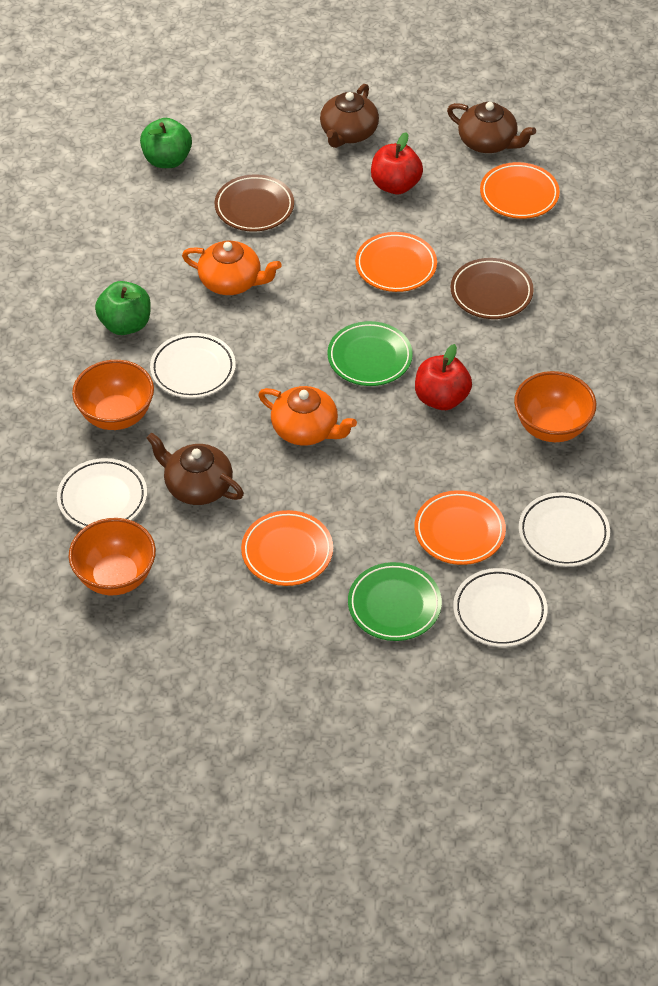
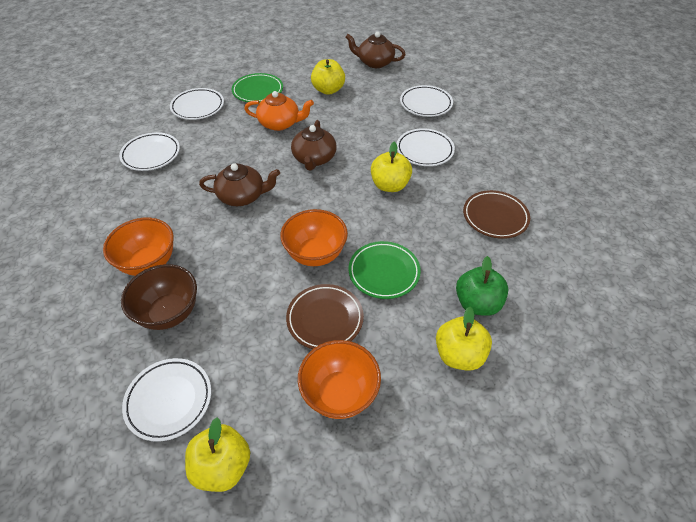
brown bowl: 0 -> 1
green apple: 2 -> 1
orange plate: 4 -> 0
orange teapot: 2 -> 1
red apple: 2 -> 0
white plate: 4 -> 5
yellow apple: 0 -> 4

